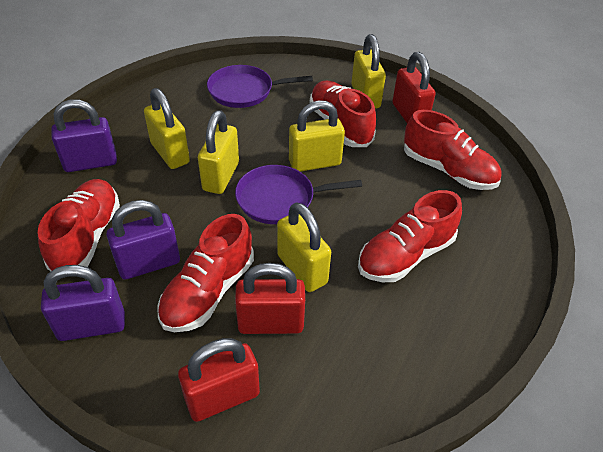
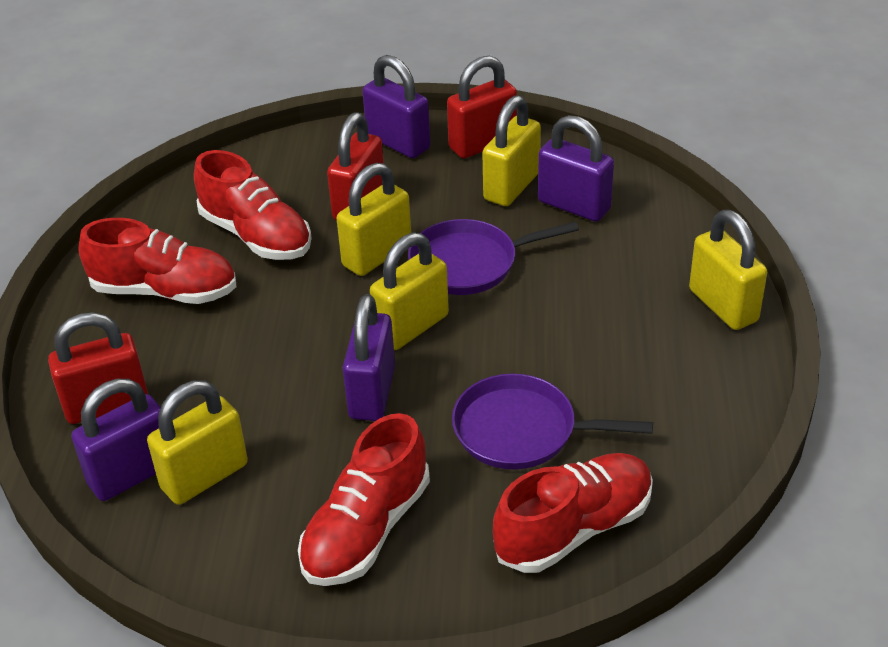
purple padlock: 3 -> 4
red shoe: 5 -> 4

